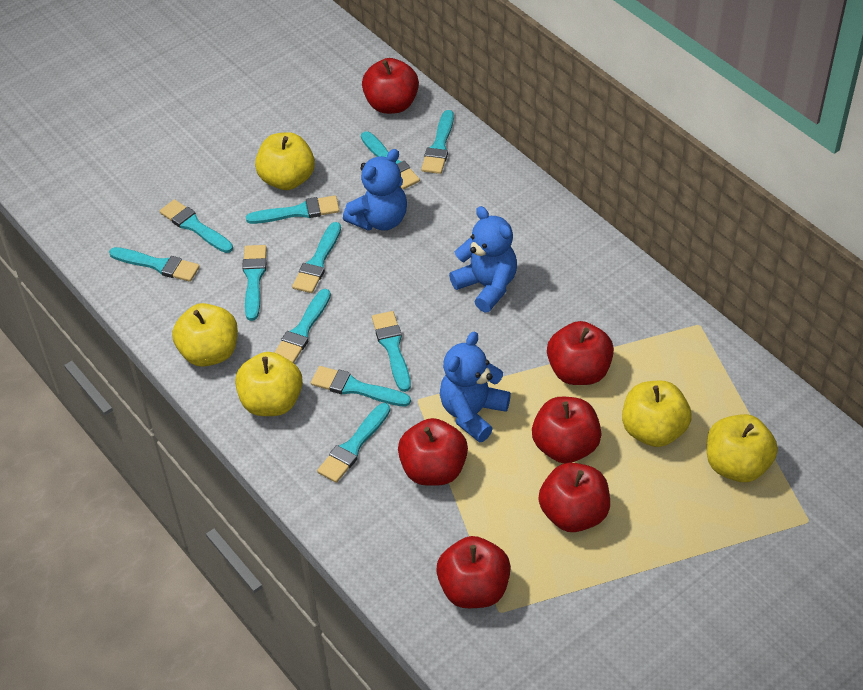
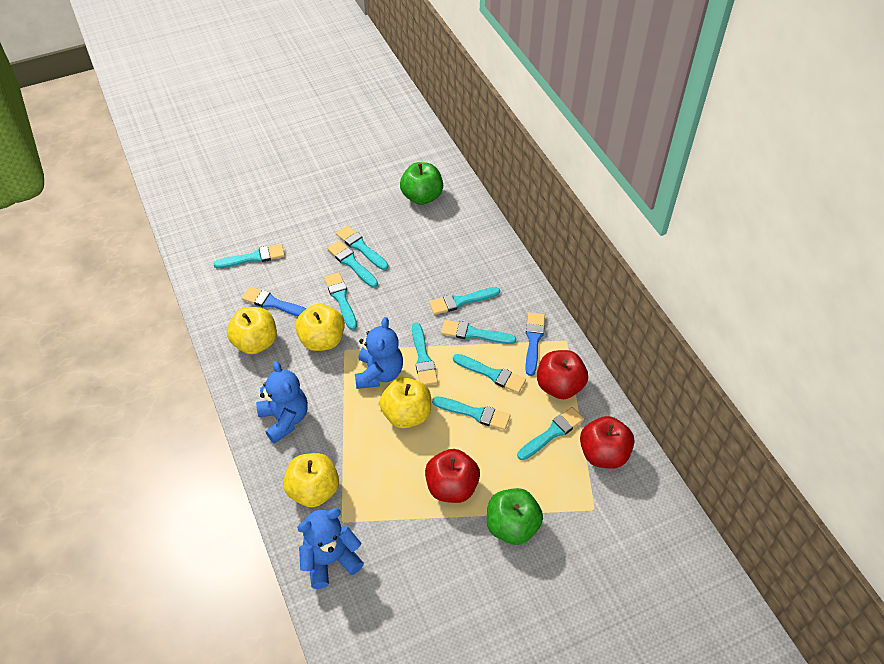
blue brush: 0 -> 2
green apple: 0 -> 2
red apple: 6 -> 3
turquoise brush: 11 -> 10
yellow apple: 5 -> 4

